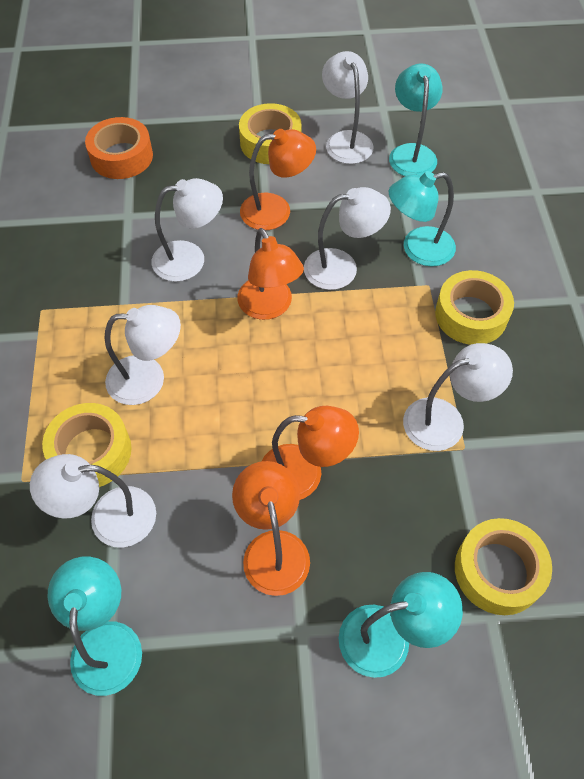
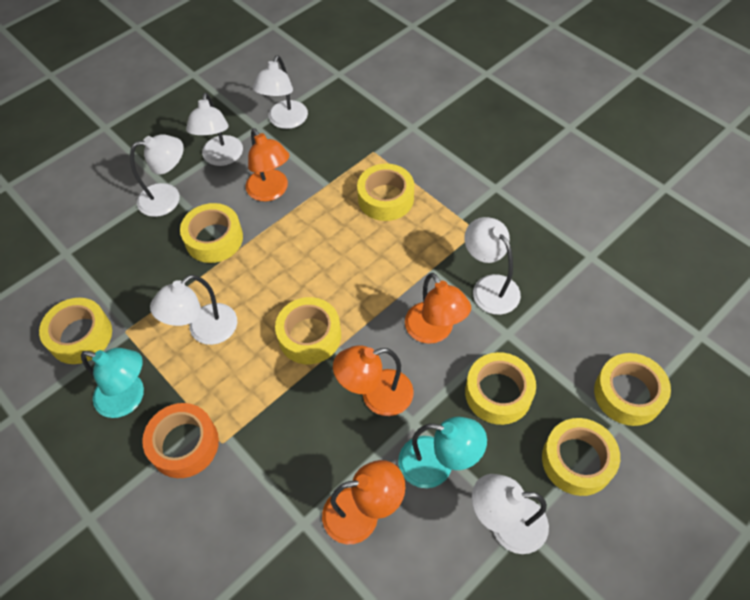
turquoise lamp: 4 -> 2
yellow tape: 4 -> 7

